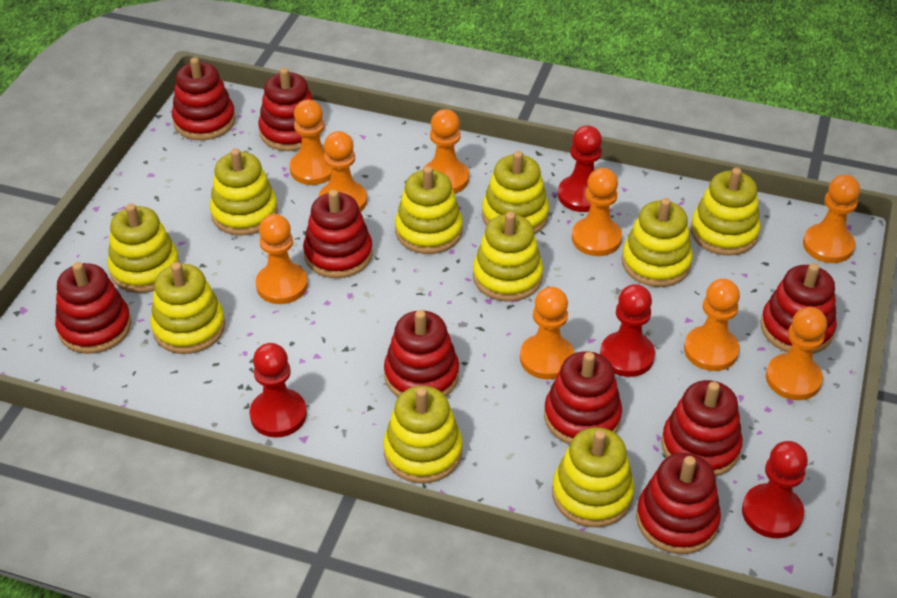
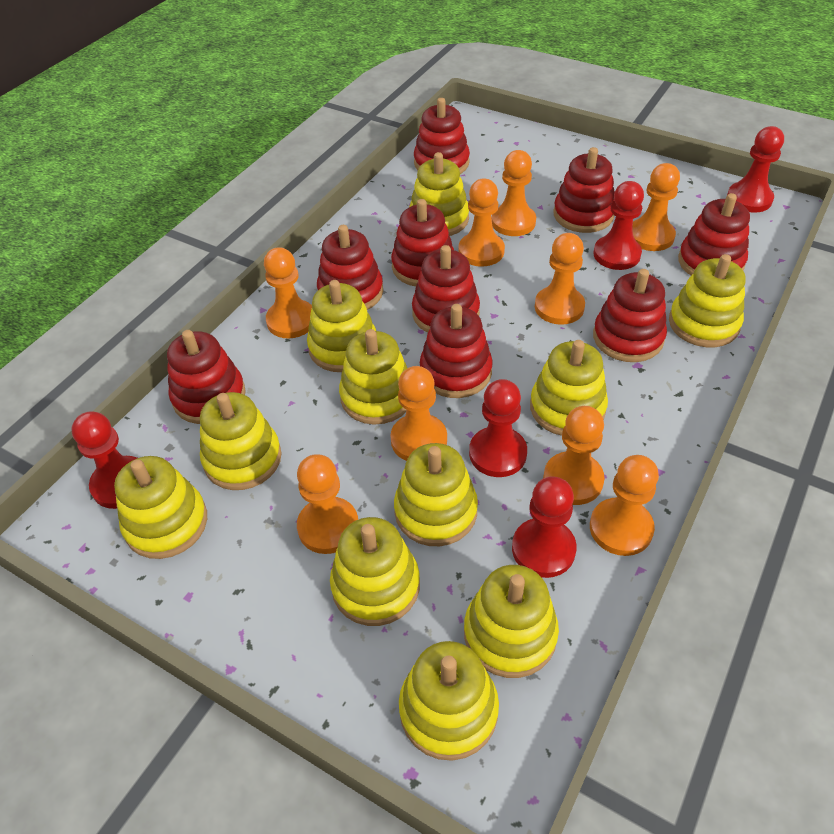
red pawn: 4 -> 5
yellow stacking toy: 10 -> 11

